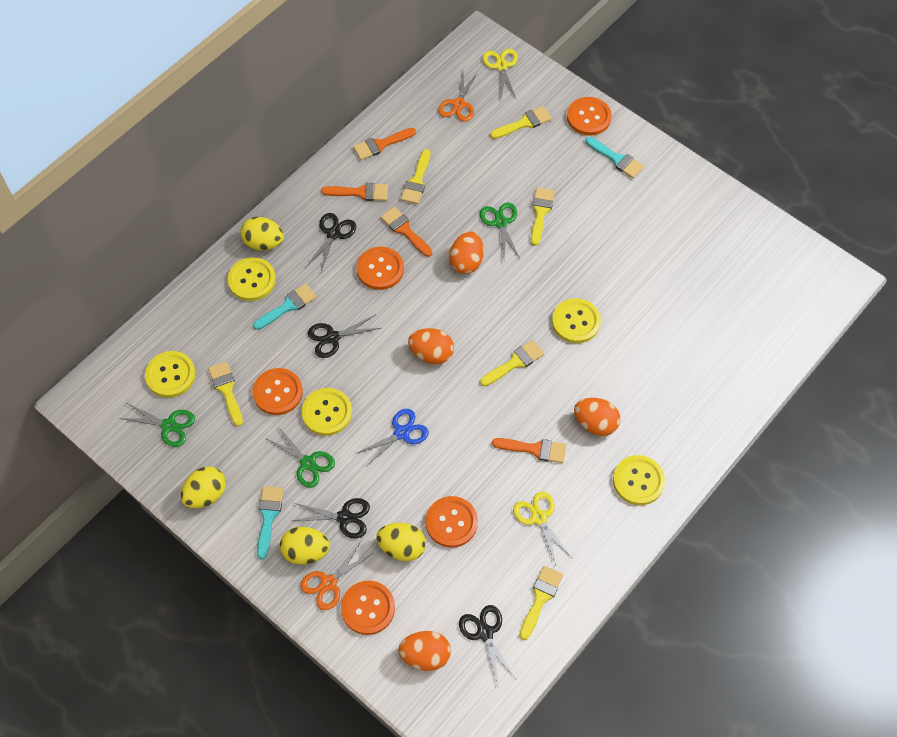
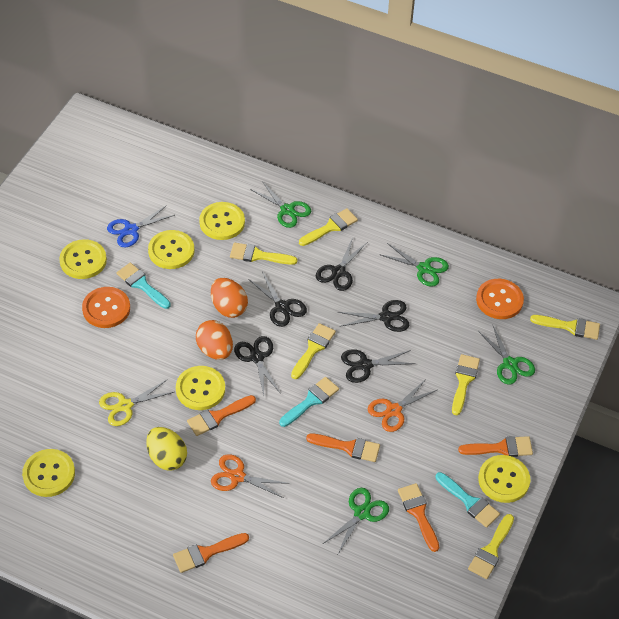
black scissors: 4 -> 5
green scissors: 3 -> 4
orange brush: 4 -> 5
orange button: 5 -> 2
orange egg: 4 -> 2
yellow button: 5 -> 6
yellow egg: 4 -> 1
yellow scissors: 2 -> 1

